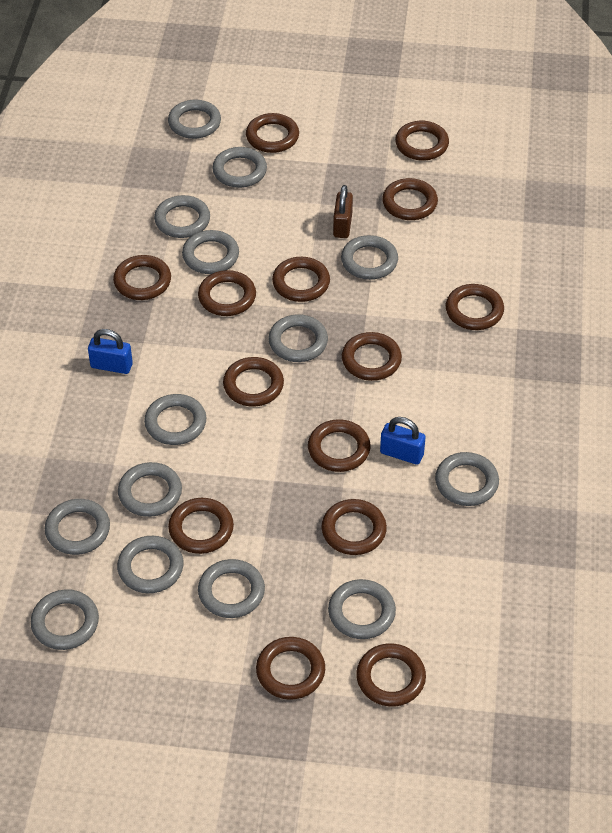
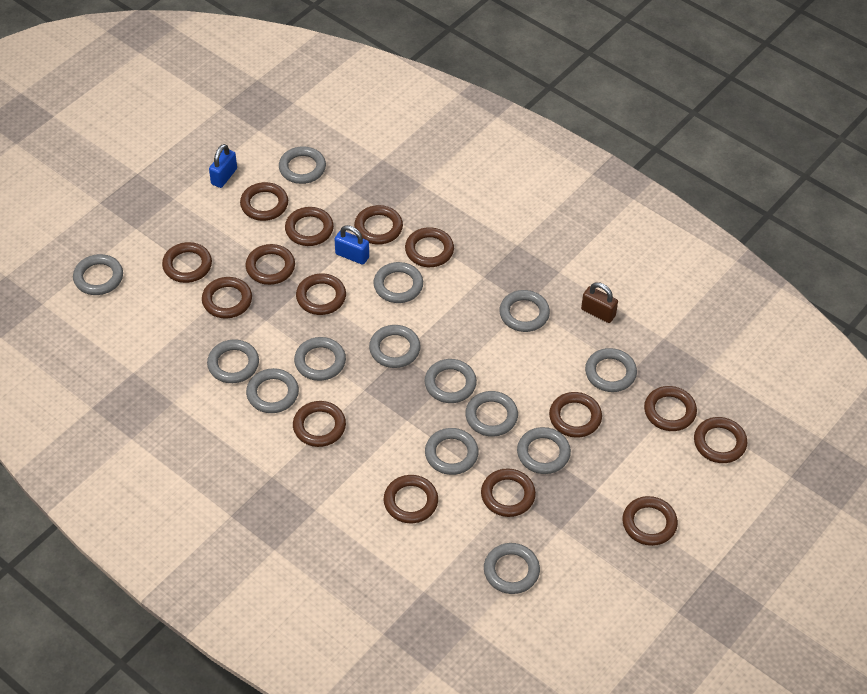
brown ring: 14 -> 15

